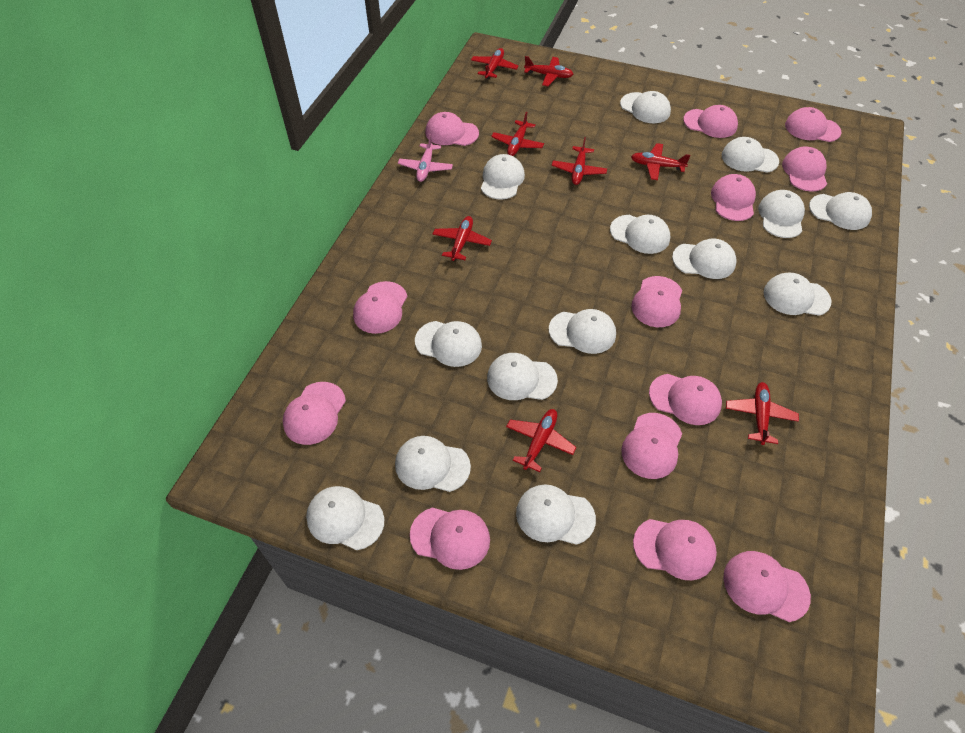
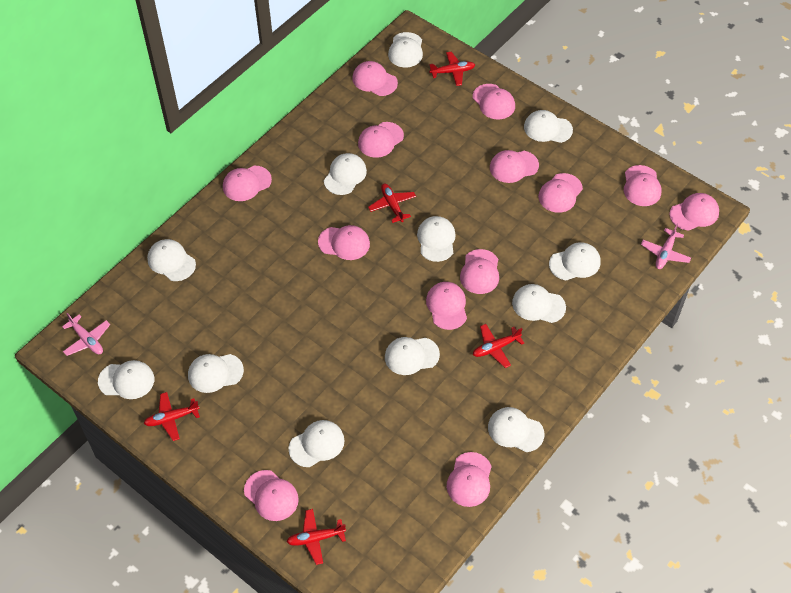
pink plane: 1 -> 2
red plane: 8 -> 5
white cap: 14 -> 12

